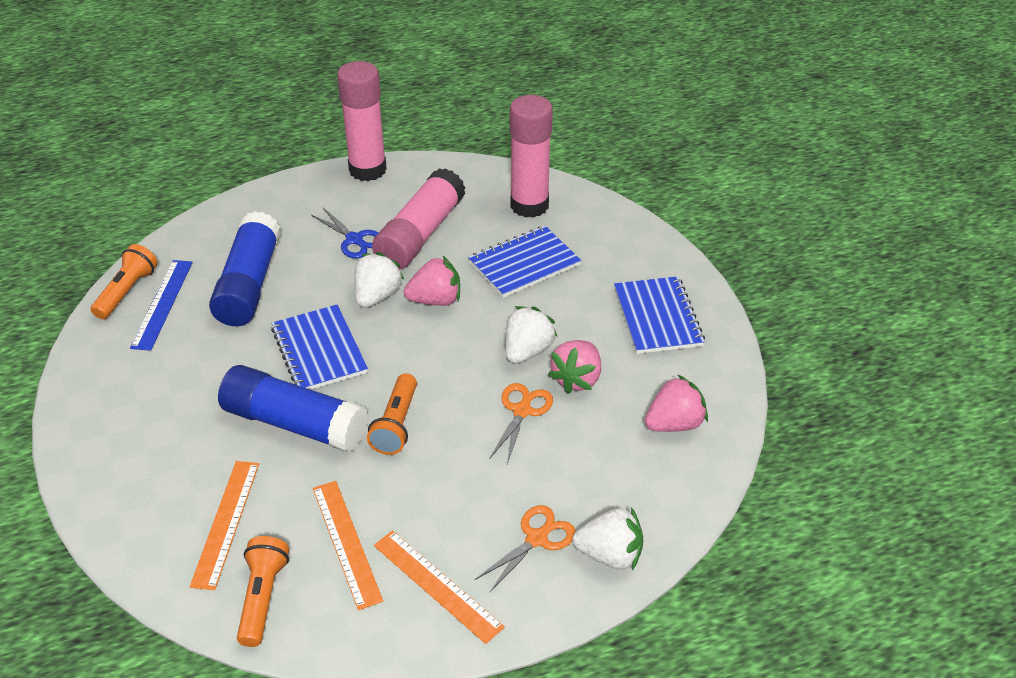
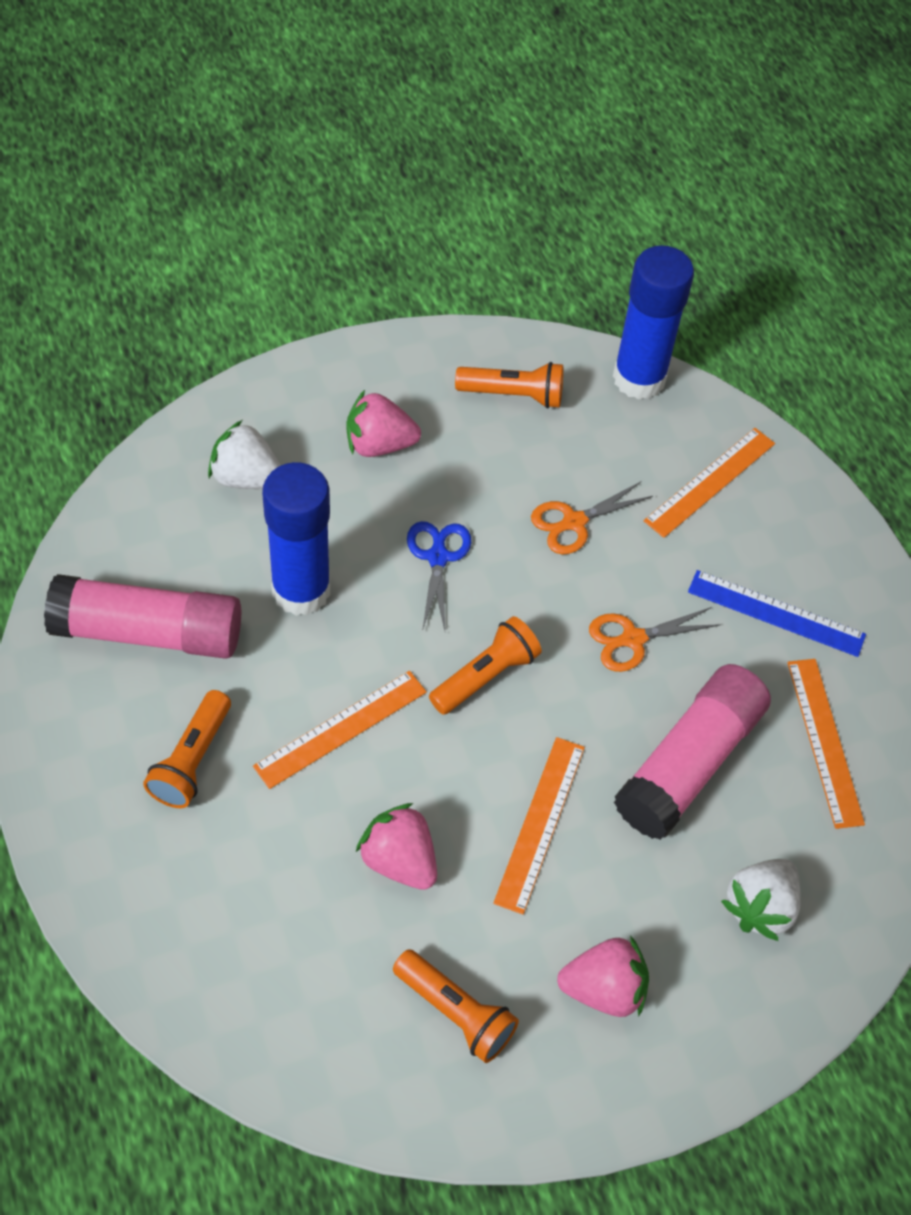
blue notebook: 3 -> 0
orange flashlight: 3 -> 4
orange ruler: 3 -> 4
pink glue stick: 3 -> 2
white strawberry: 3 -> 2

